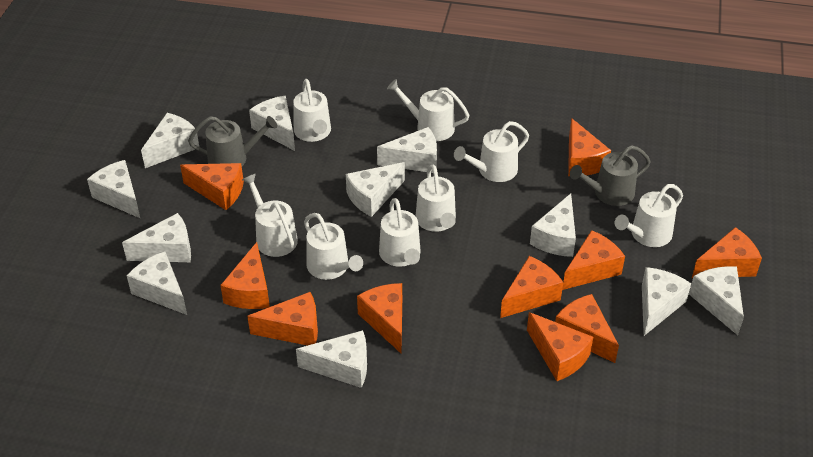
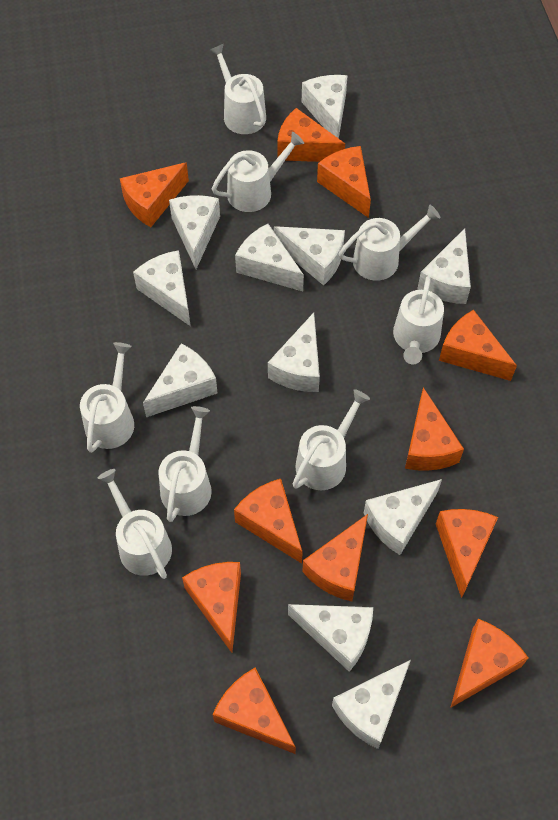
grey watering can: 2 -> 0
orange cheese: 10 -> 11

